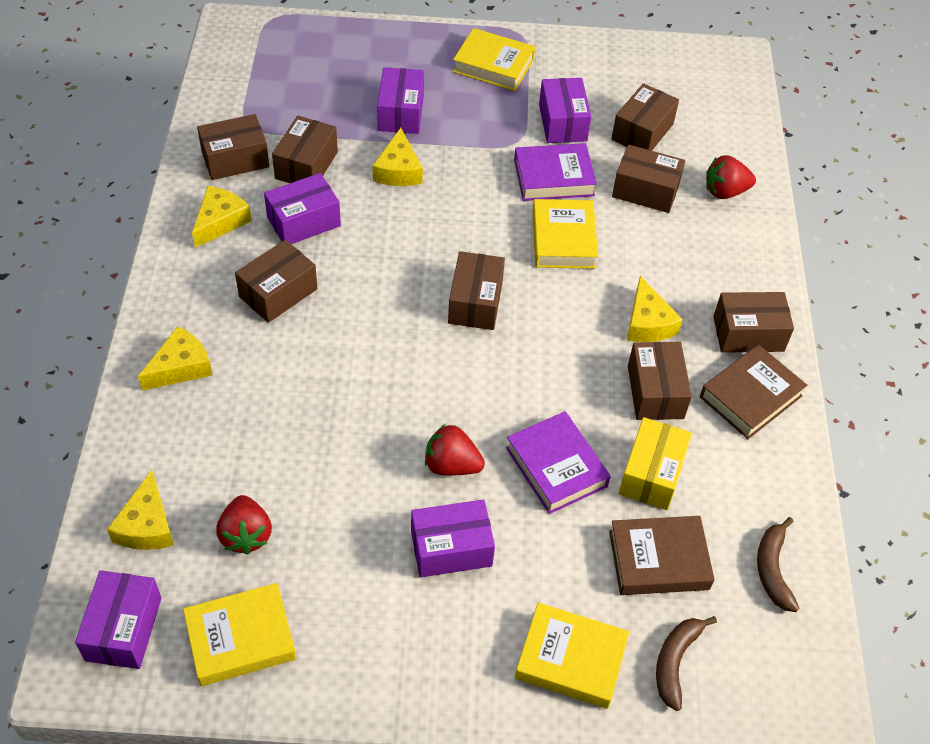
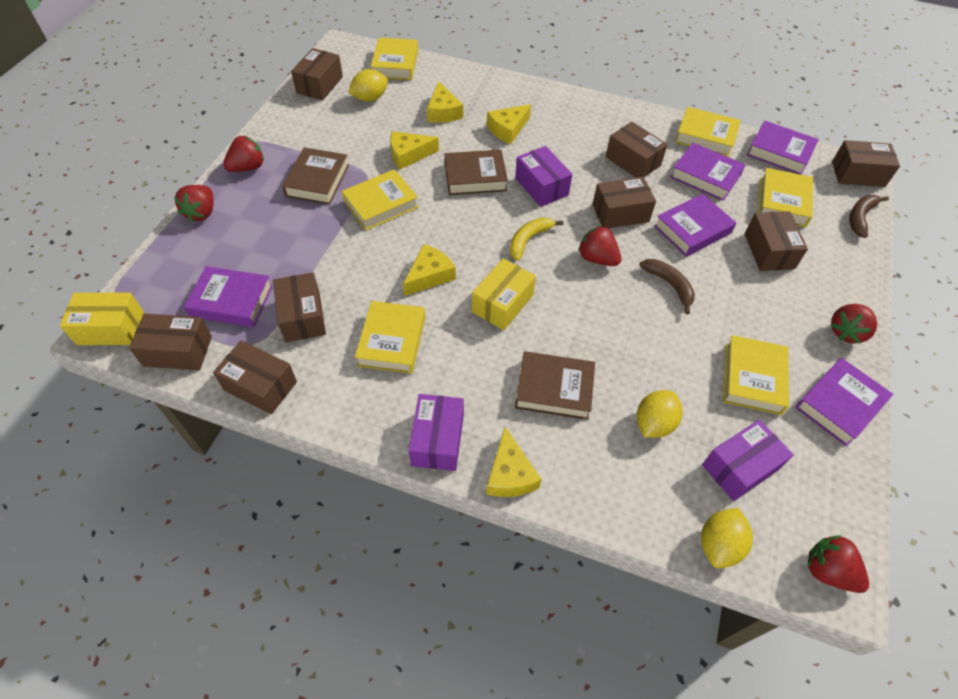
brown book: 2 -> 3
purple book: 2 -> 5
purple box: 5 -> 3
red strawberry: 3 -> 5
yellow banana: 0 -> 1
yellow book: 4 -> 6
yellow box: 1 -> 2
yellow lemon: 0 -> 3

